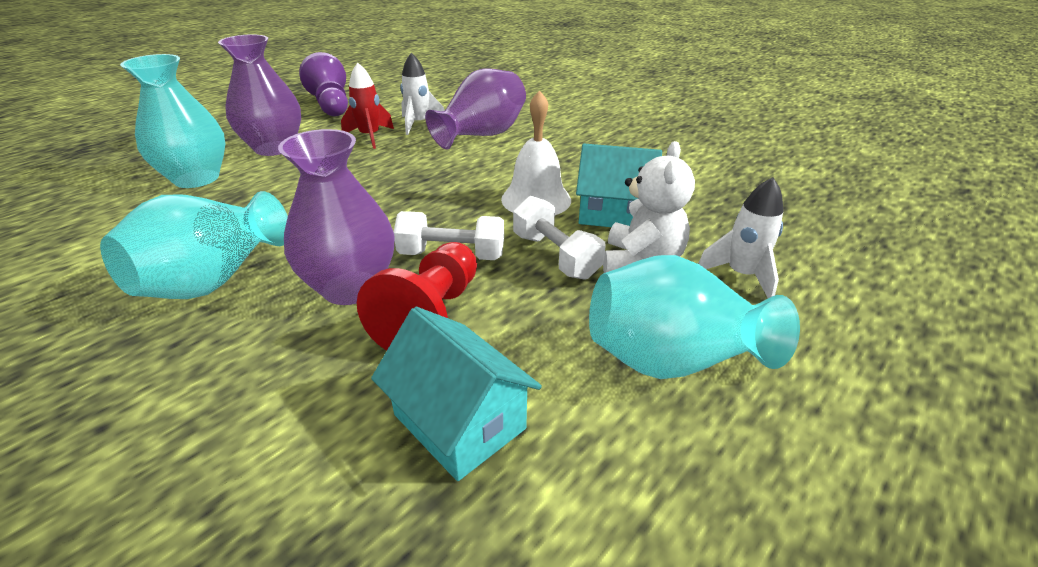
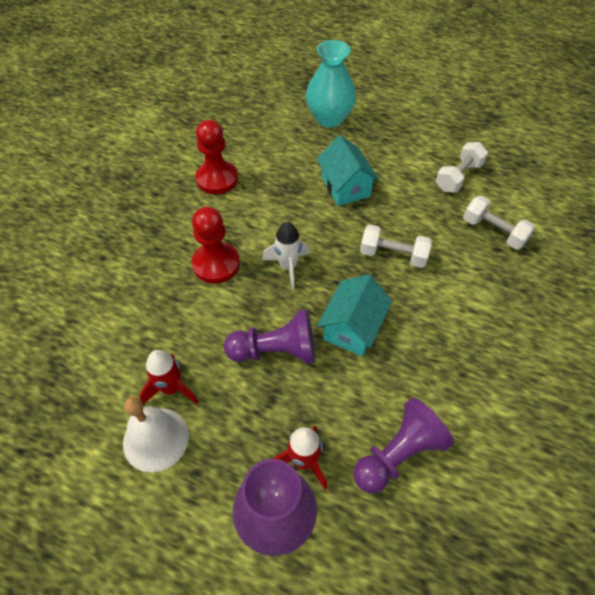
purple pawn: 1 -> 2
purple vase: 3 -> 1
red pawn: 1 -> 2
red rocket: 1 -> 2
turquoise vase: 3 -> 1
white dumbbell: 2 -> 3
white rocket: 2 -> 1
white teddy bear: 1 -> 0

